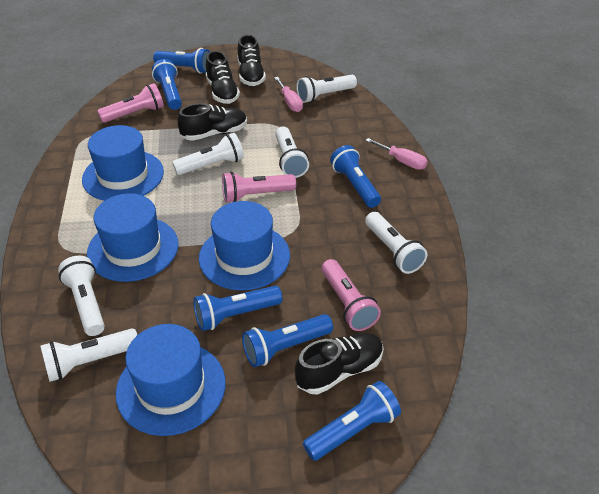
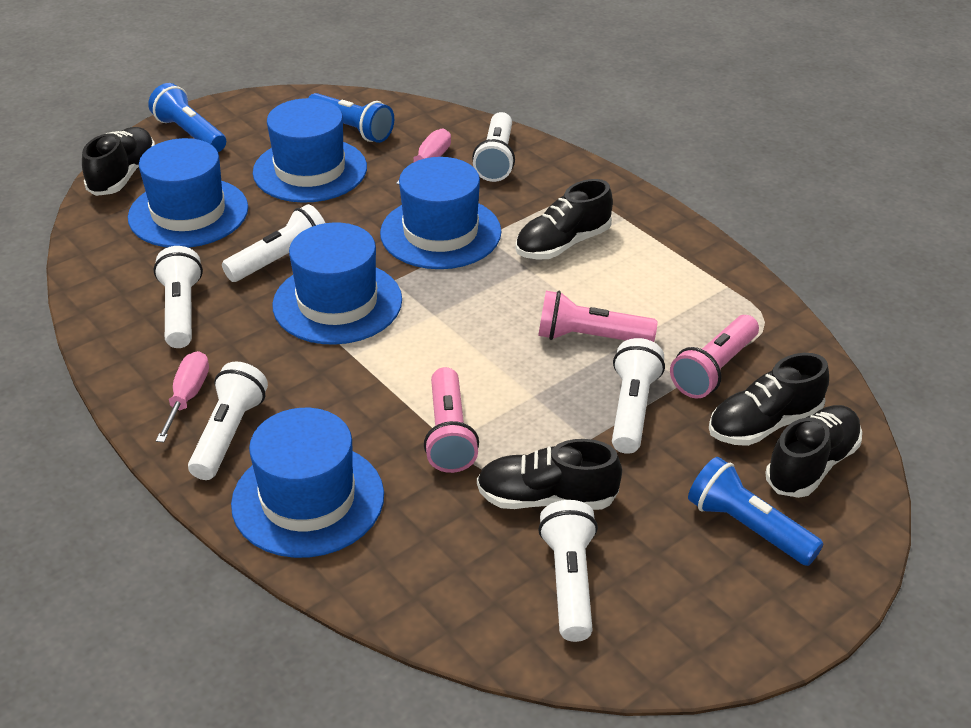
black shoe: 4 -> 5
blue flashlight: 6 -> 3
blue hat: 4 -> 5

